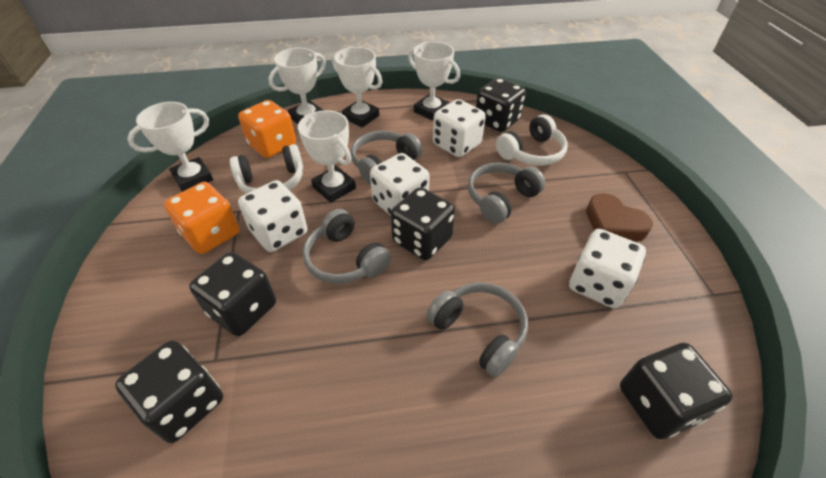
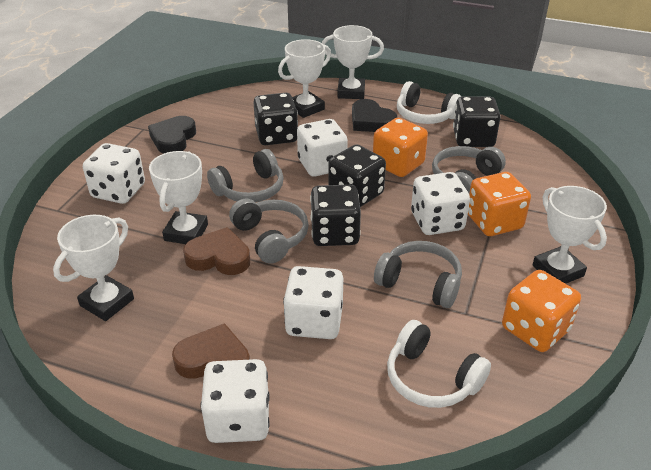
black dice: 5 -> 4
black heart: 0 -> 2
brown heart: 1 -> 2
orange dice: 2 -> 3
white dice: 4 -> 5

